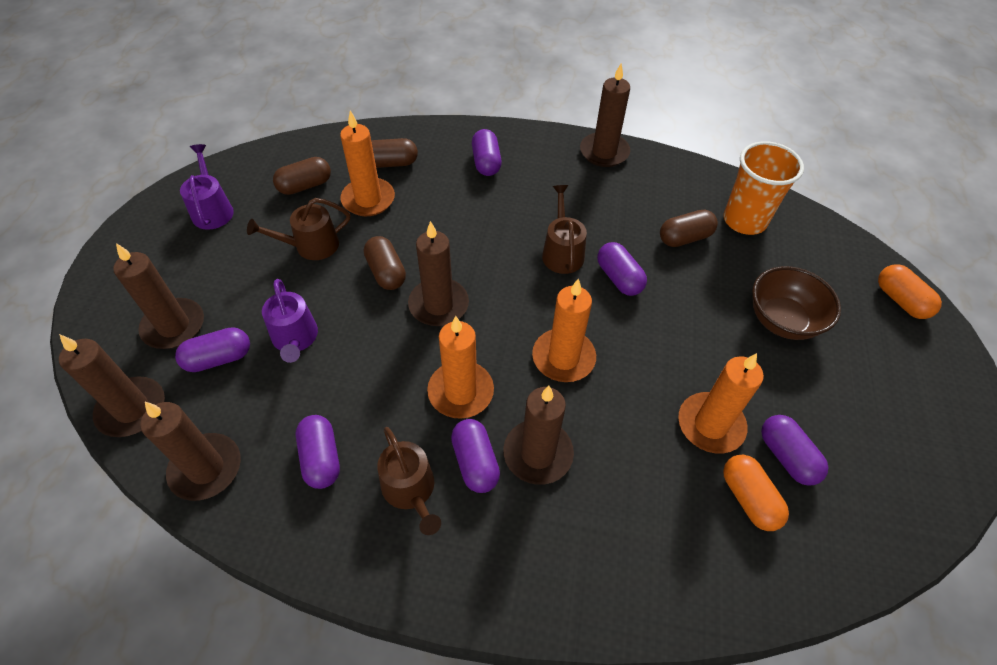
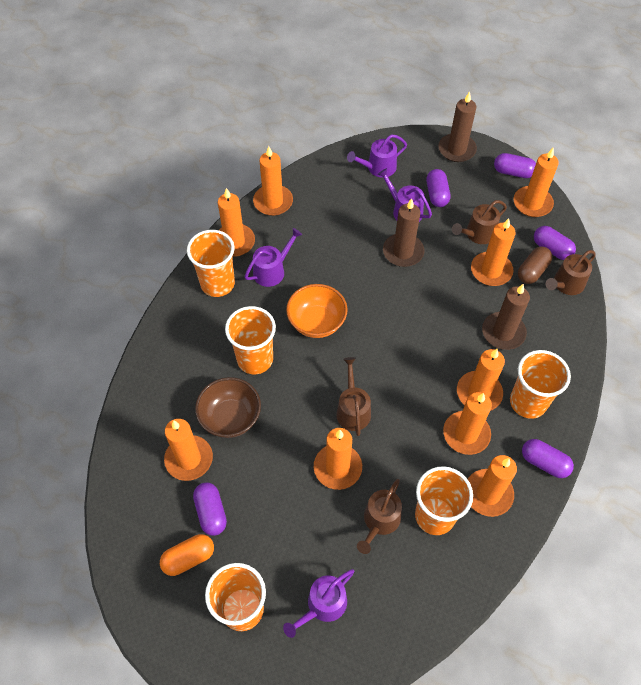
brown candle: 6 -> 3
brown capsule: 4 -> 1
brown watering can: 3 -> 4
orange bowl: 0 -> 1
orange candle: 4 -> 9
orange capsule: 2 -> 1
orange cup: 1 -> 5
purple capsule: 6 -> 5
purple watering can: 2 -> 4

